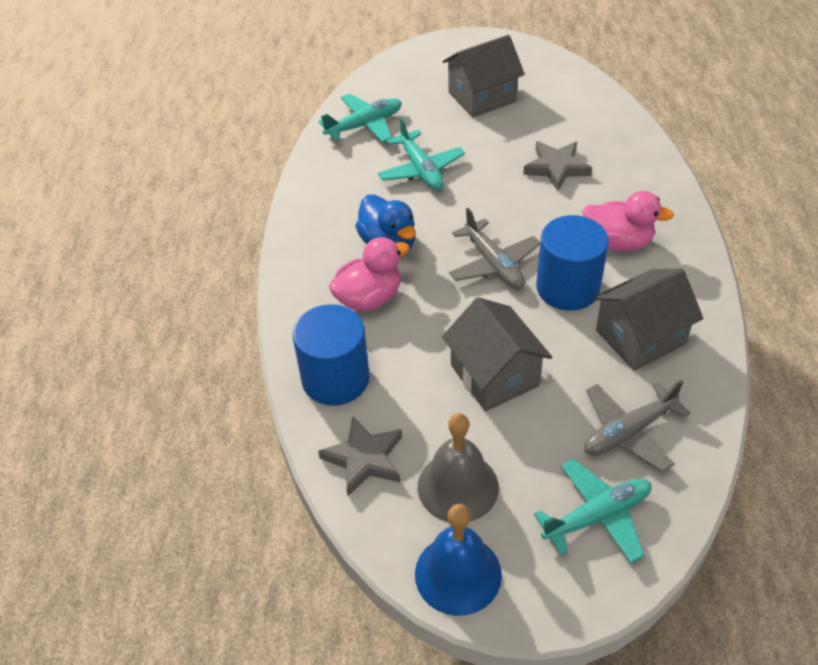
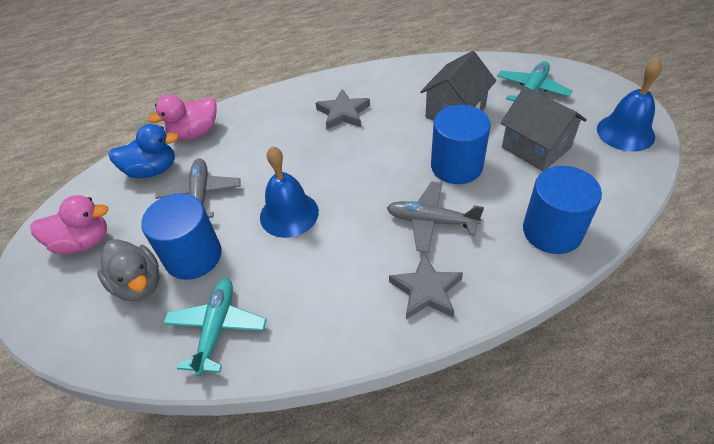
blue bell: 1 -> 2
blue cylinder: 2 -> 3
grey bell: 1 -> 0
grey duck: 0 -> 1
grey house: 3 -> 2
turquoise plane: 3 -> 2

